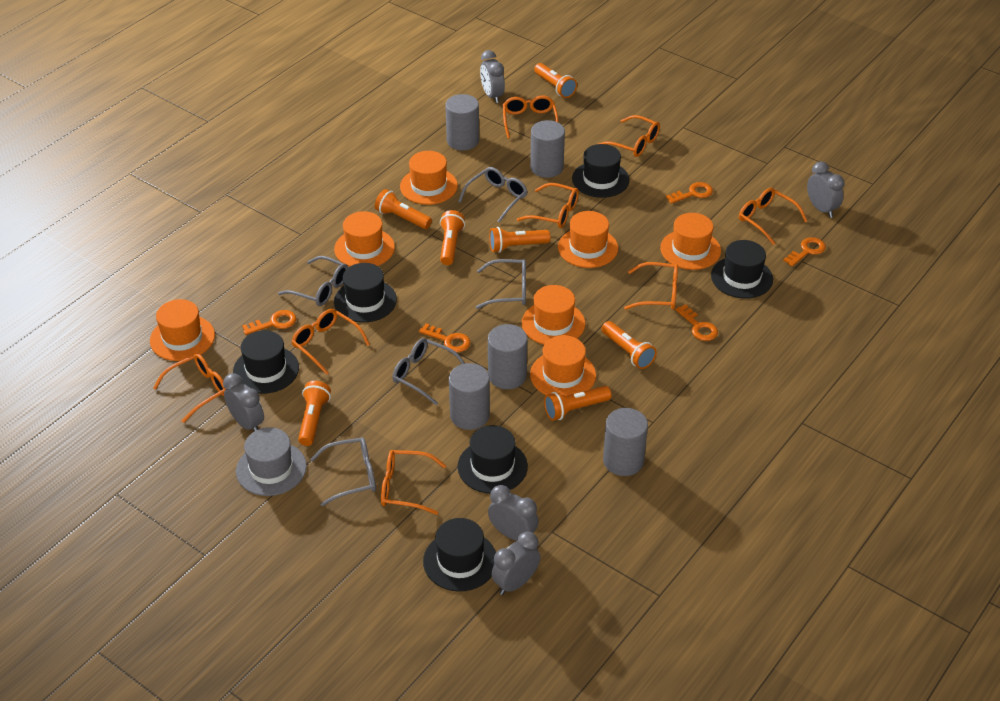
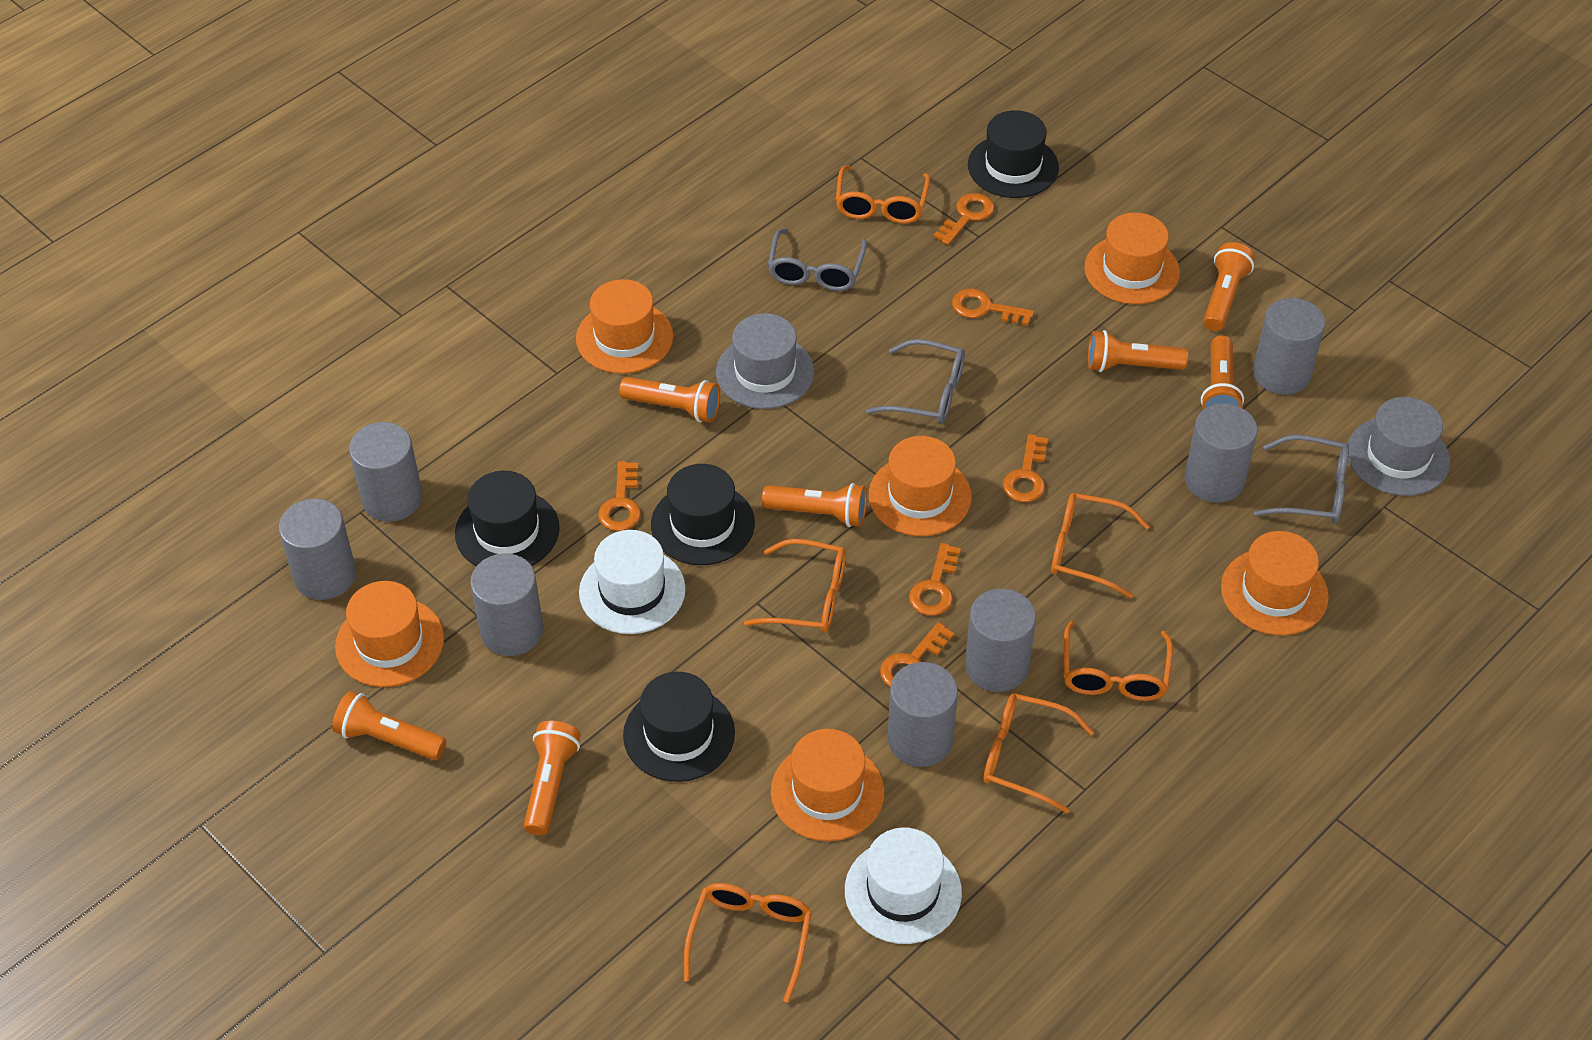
black hat: 6 -> 4
grey clock: 5 -> 0
grey cylinder: 5 -> 7
grey glasses: 5 -> 3
grey hat: 1 -> 2
orange glasses: 8 -> 6
orange hat: 7 -> 6
orange key: 5 -> 6
white hat: 0 -> 2

